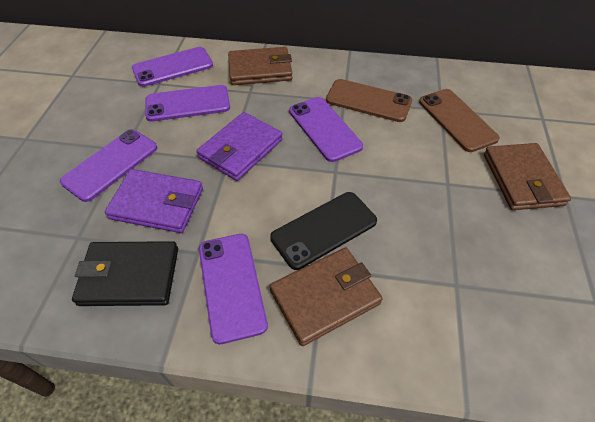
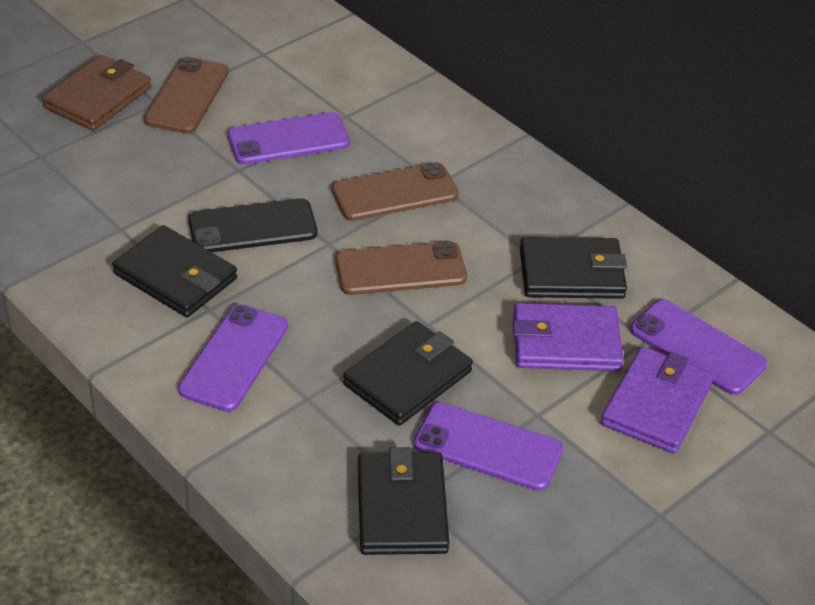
black wallet: 1 -> 4
brown phone: 2 -> 3
brown wallet: 3 -> 1
purple phone: 5 -> 4

